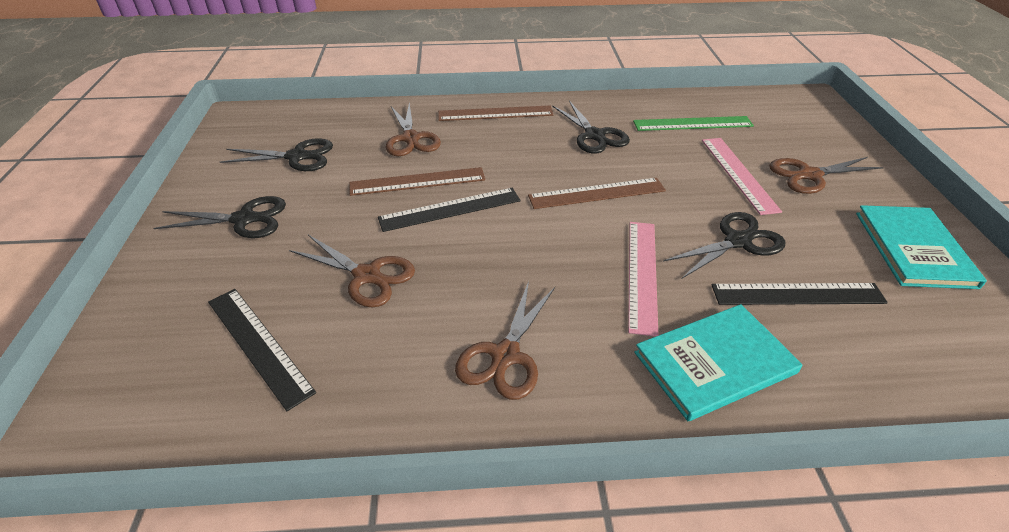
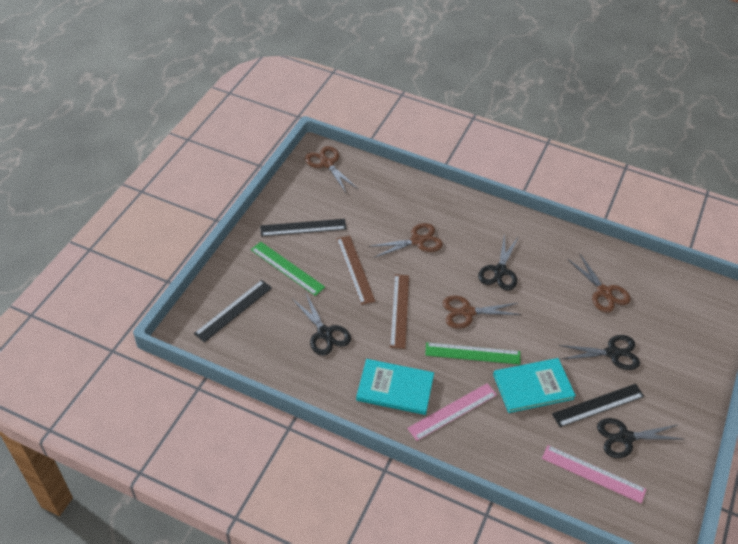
brown ruler: 3 -> 2
green ruler: 1 -> 2

